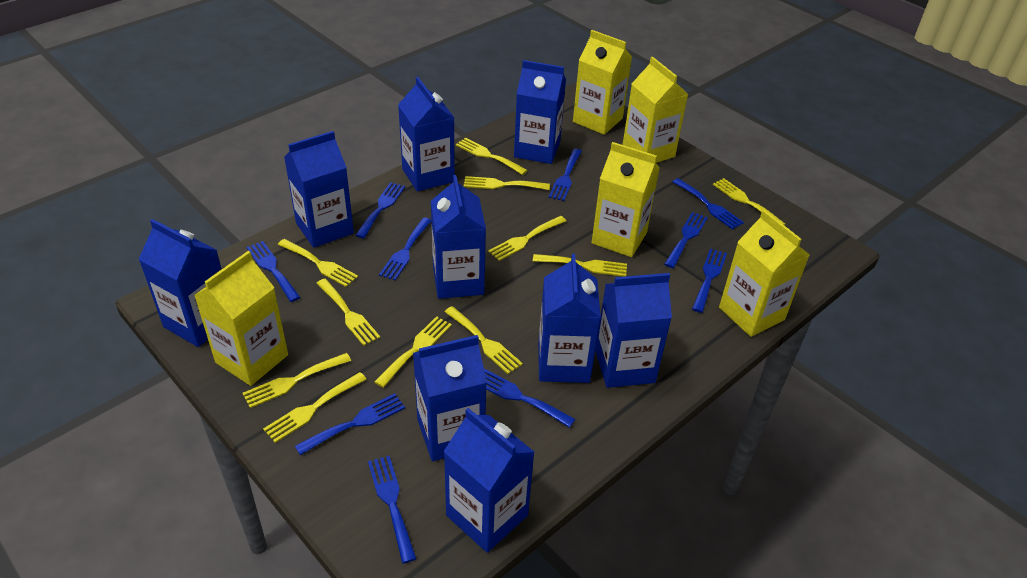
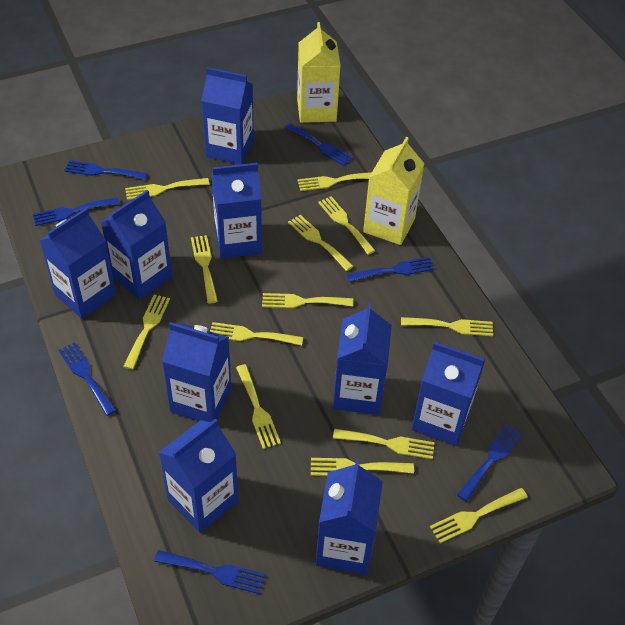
blue fork: 10 -> 7
yellow carton: 5 -> 2
yellow fork: 11 -> 13

